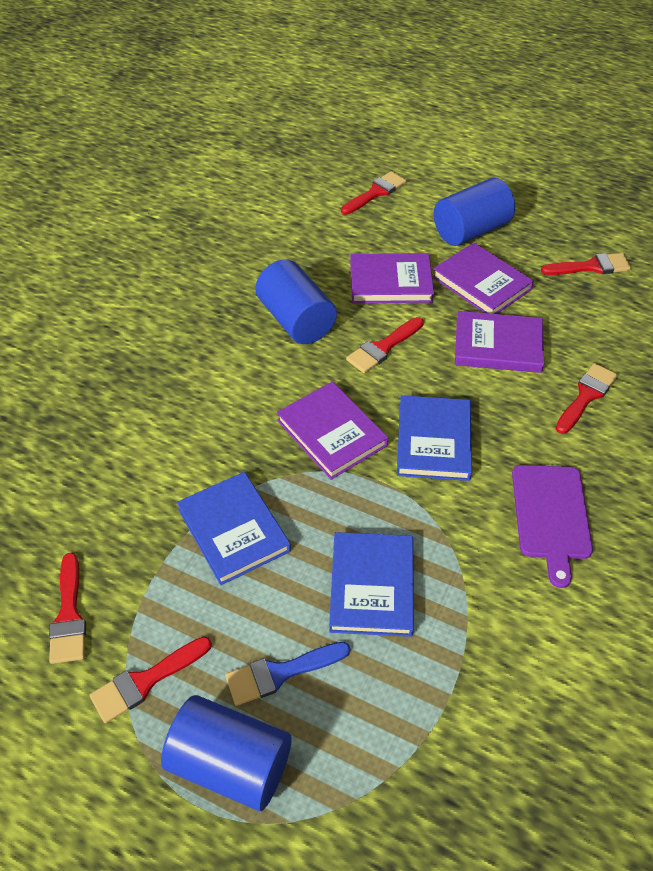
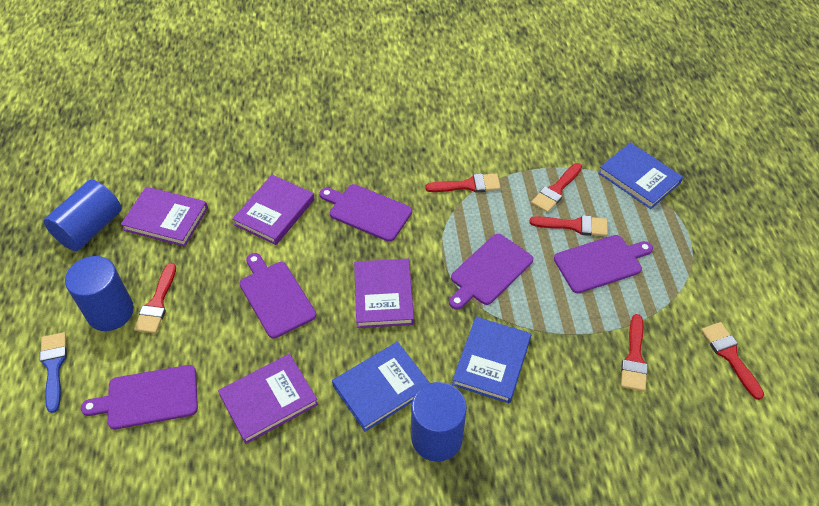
purple cutting board: 1 -> 5

